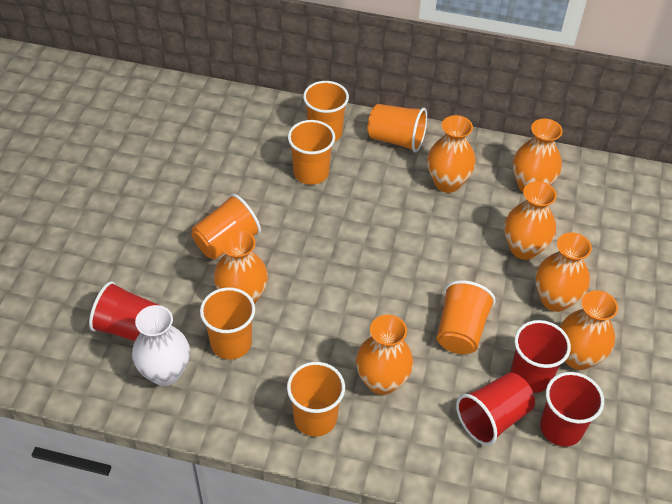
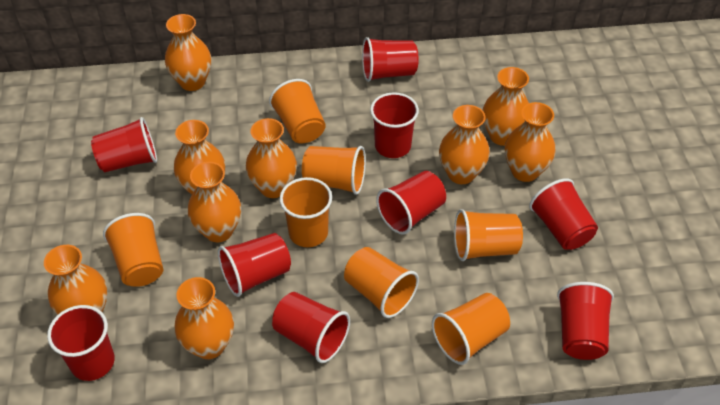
orange vase: 7 -> 9
red cup: 4 -> 9
white vase: 1 -> 0

